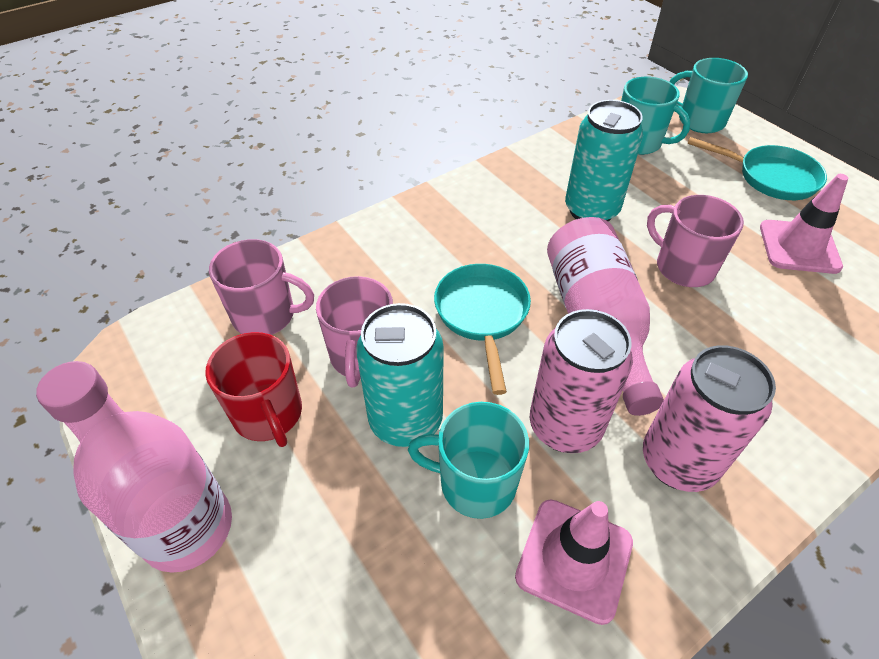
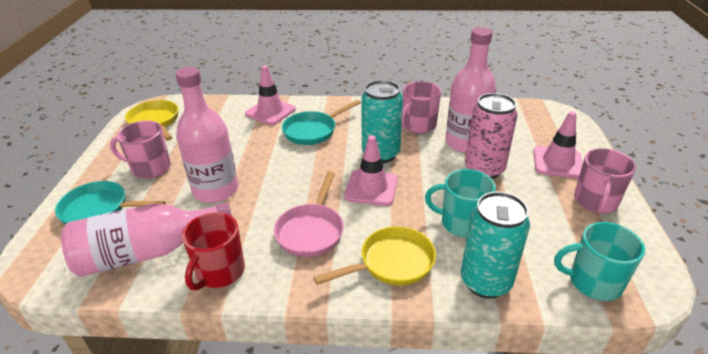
pink bottle: 2 -> 3
pink can: 2 -> 1
pink pan: 0 -> 1
pink traffic cone: 2 -> 3
turquoise mug: 3 -> 2
yellow pan: 0 -> 2

